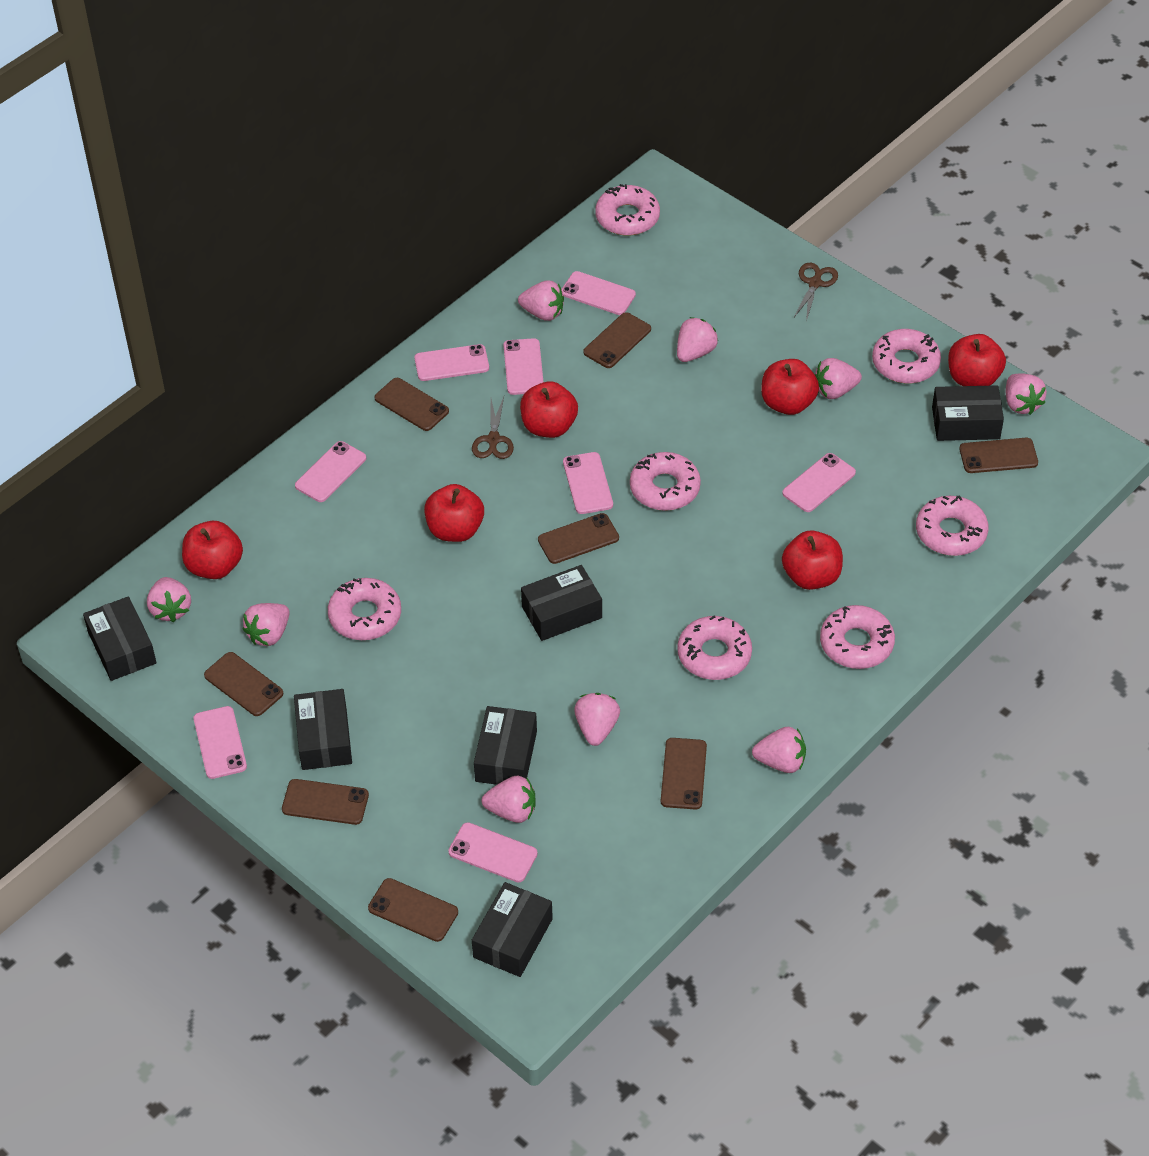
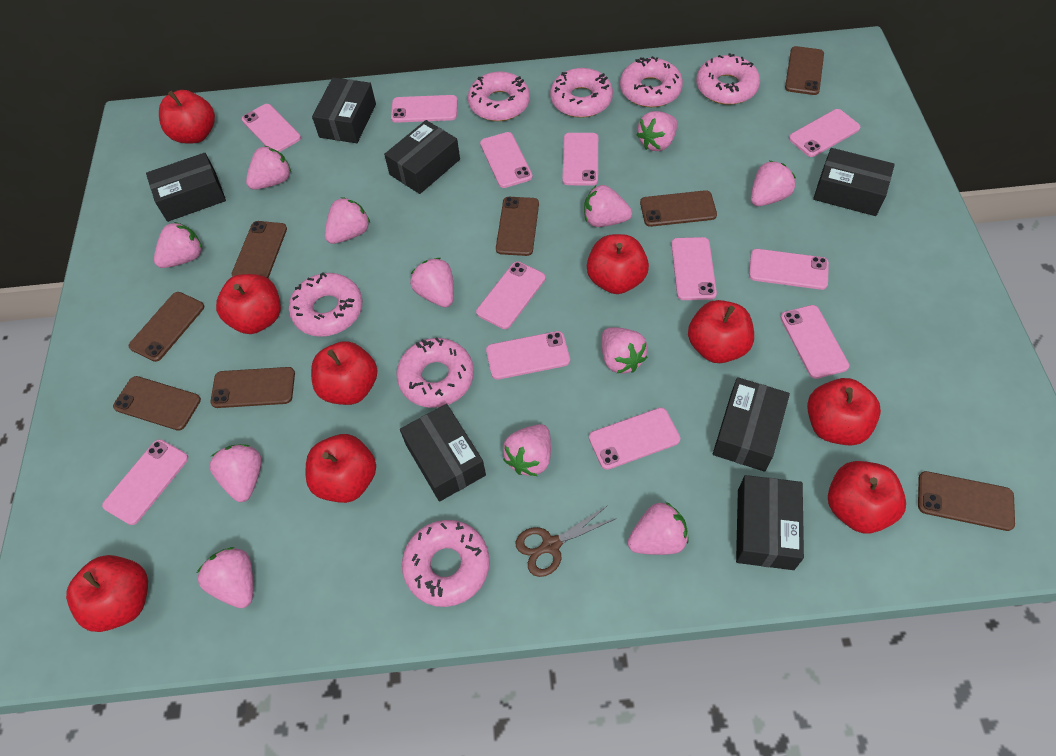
black box: 6 -> 7
brown scissors: 2 -> 1
pink phone: 8 -> 12
pink strawberry: 9 -> 12
red apple: 6 -> 9

